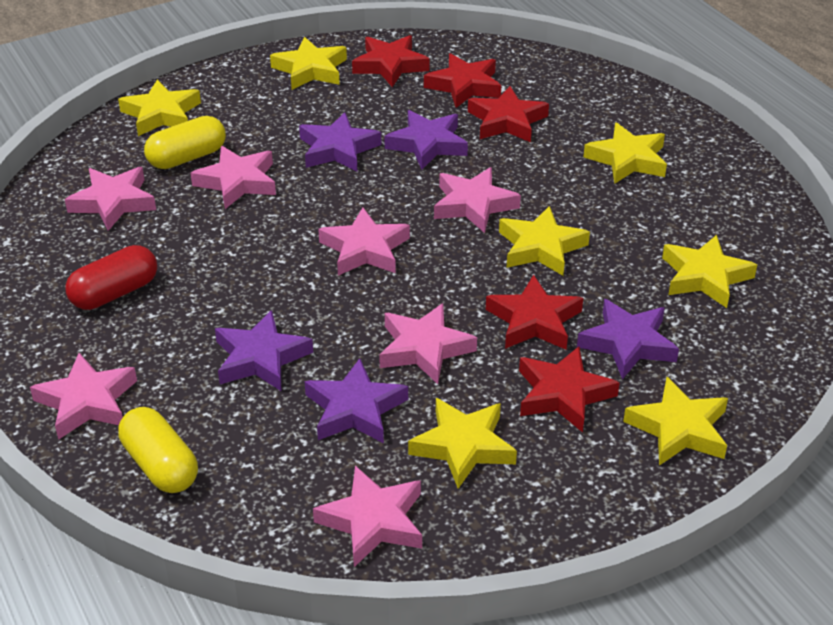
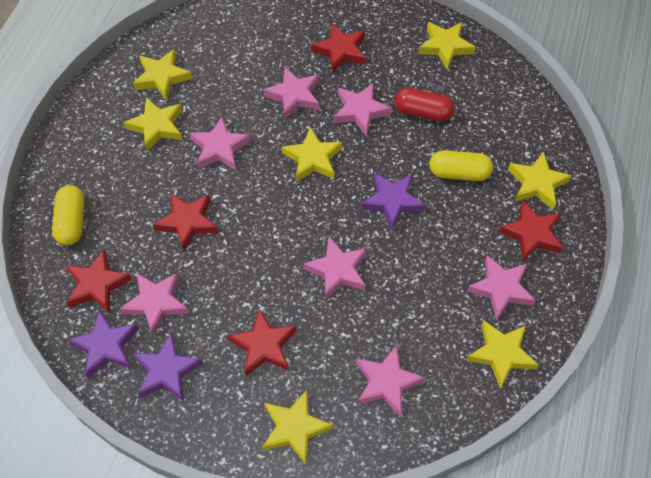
purple star: 5 -> 3

